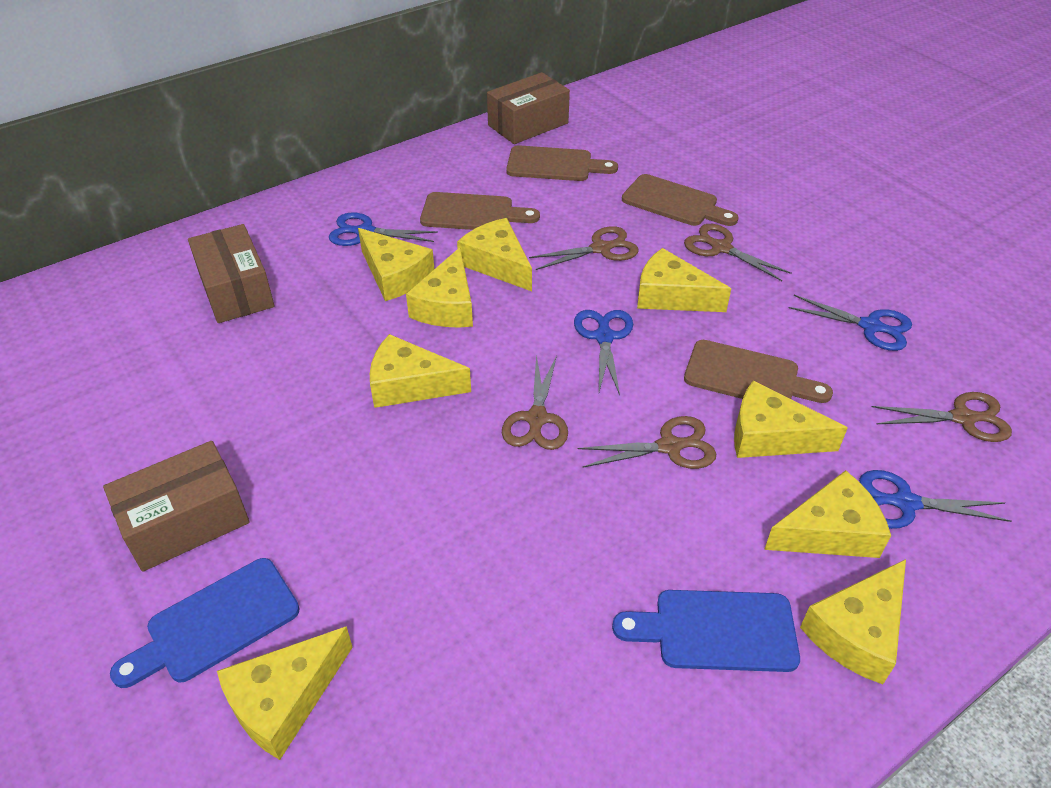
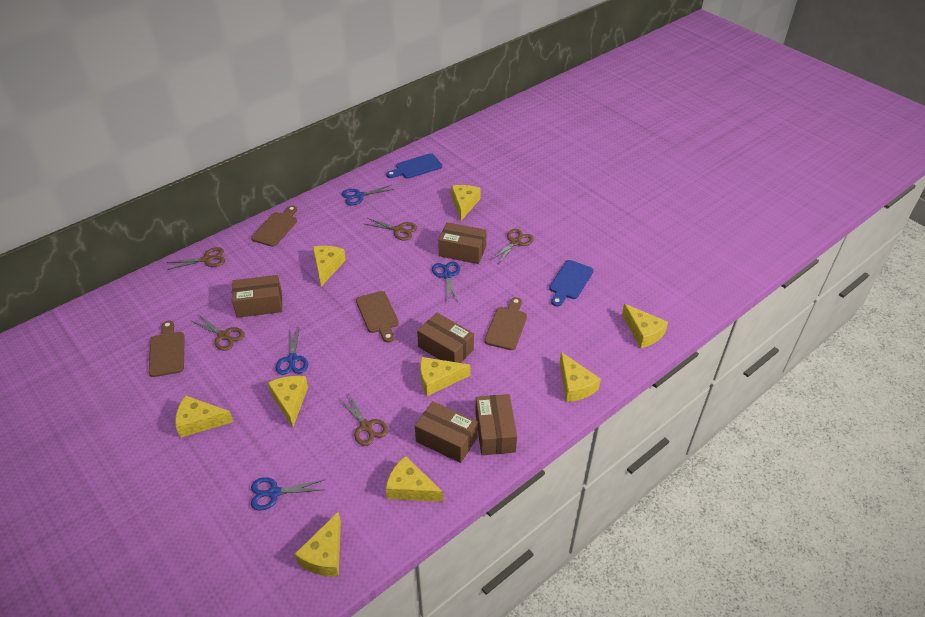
brown box: 3 -> 5

